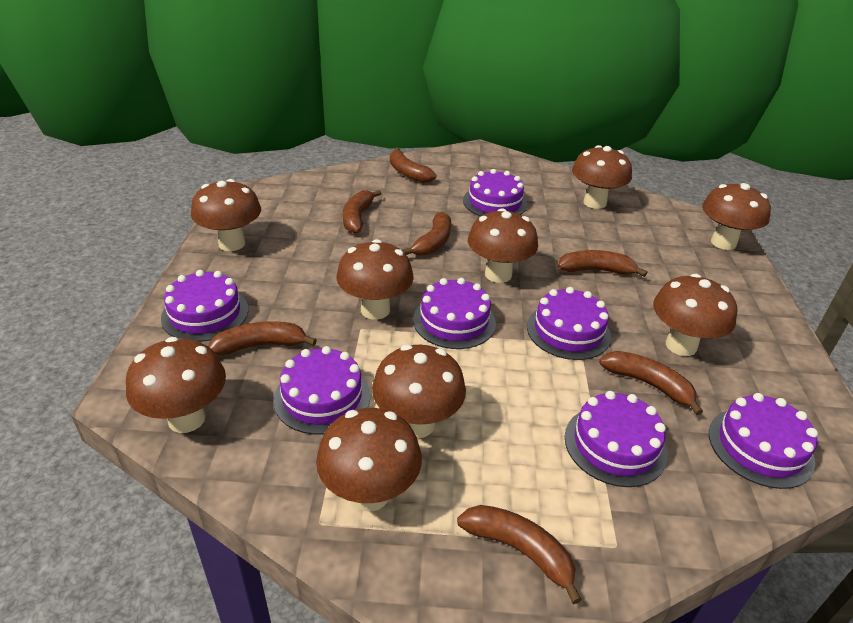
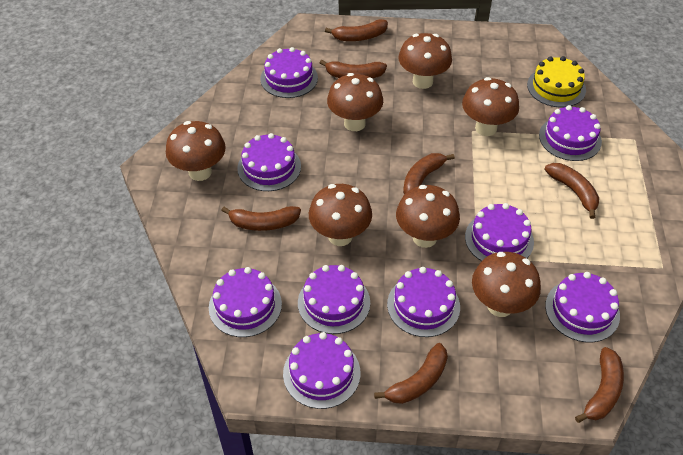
brown mushroom: 9 -> 7
purple cake: 7 -> 9
yellow cake: 0 -> 1

